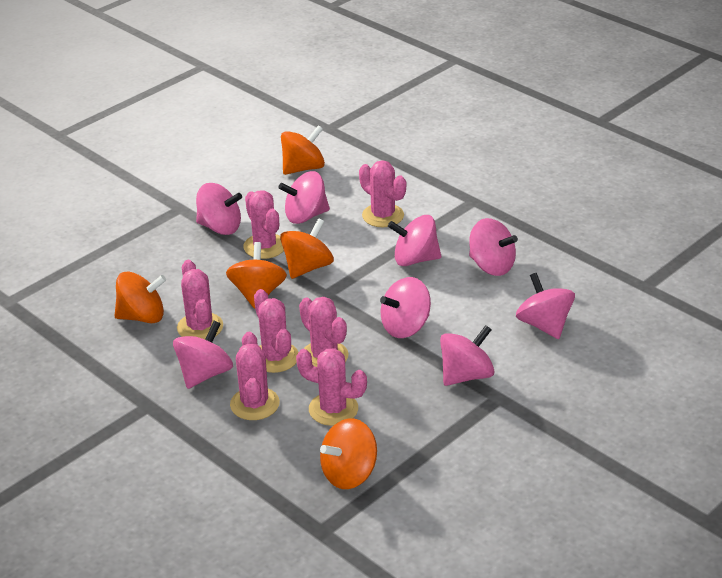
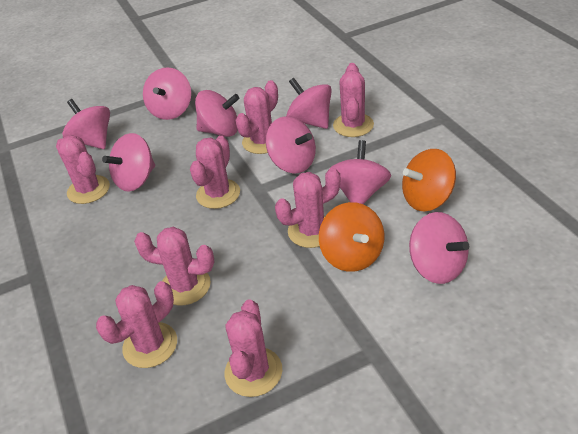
orange spinning top: 5 -> 2
pink cactus: 7 -> 8

